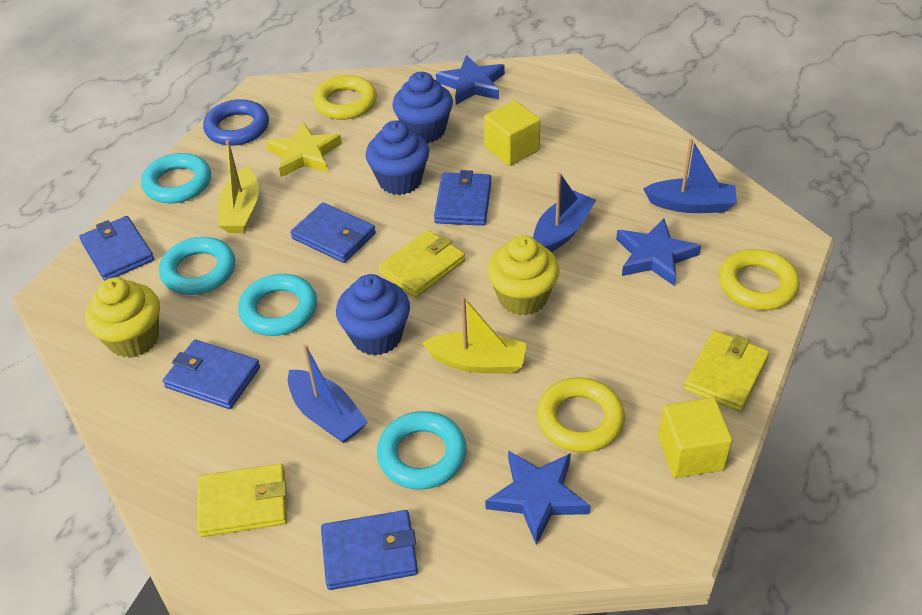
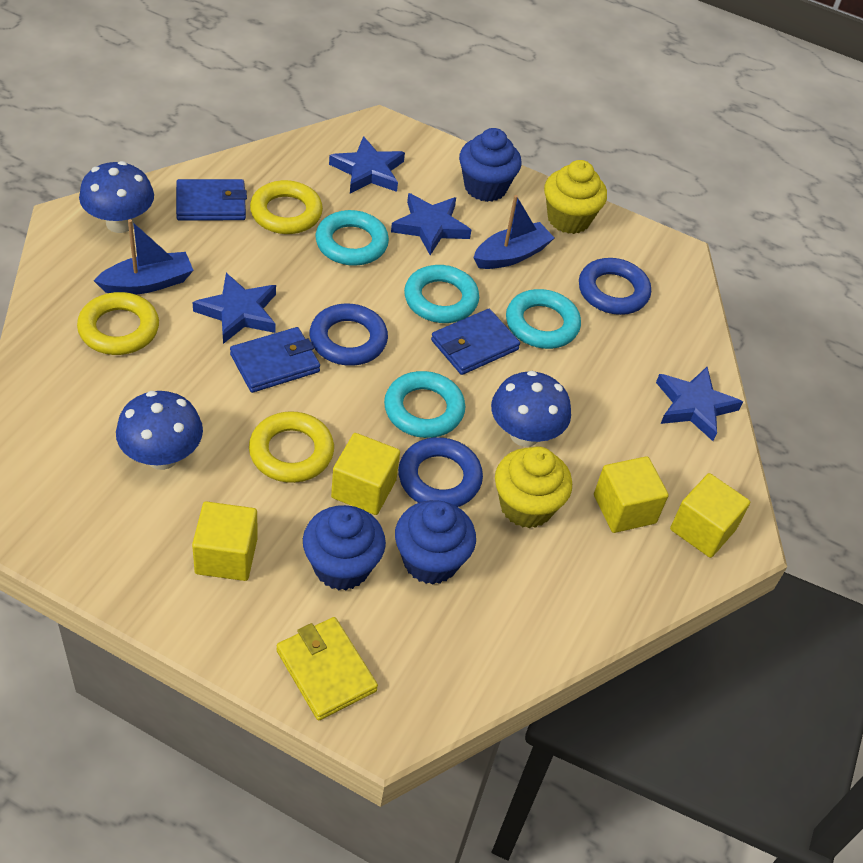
blue boat: 3 -> 2
blue mushroom: 0 -> 3
blue ring: 1 -> 3
blue star: 3 -> 4
blue wallet: 5 -> 3
yellow boat: 2 -> 0
yellow cube: 2 -> 4
yellow star: 1 -> 0
yellow wallet: 3 -> 1

